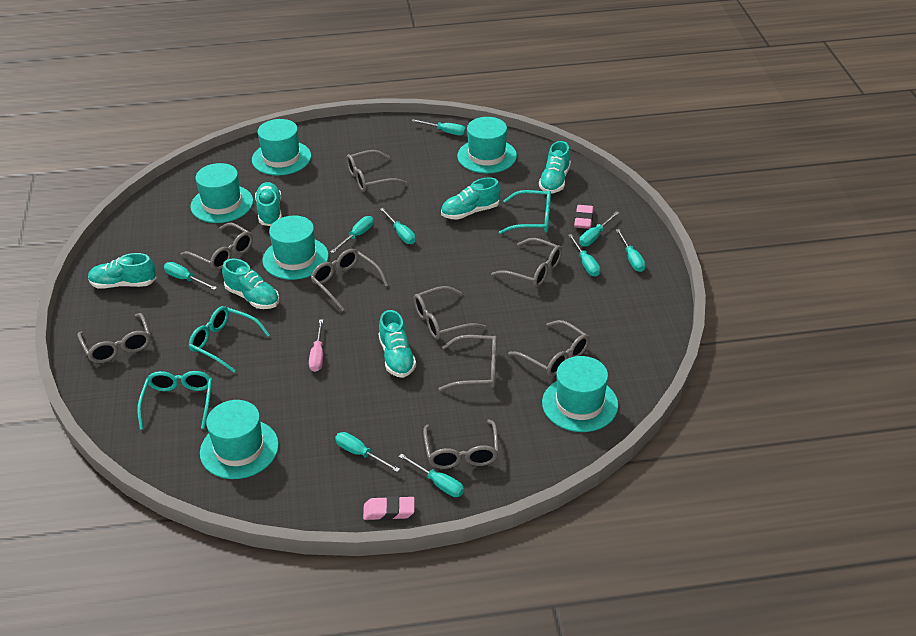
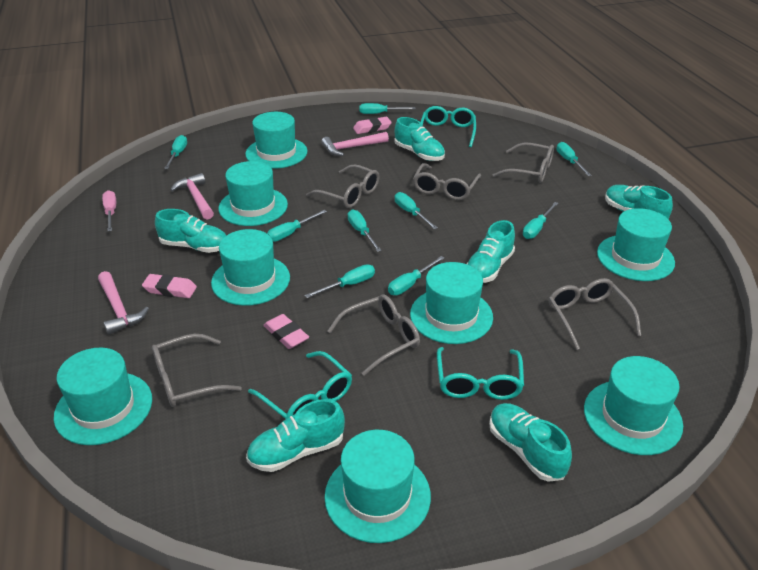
grey glasses: 9 -> 6
pink eraser: 2 -> 3
pink hammer: 0 -> 3
turquoise hat: 6 -> 8

